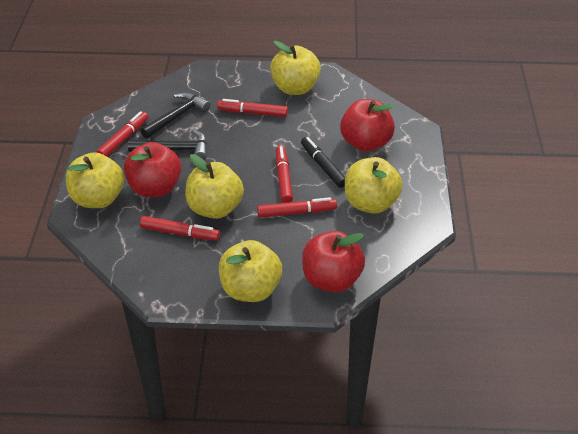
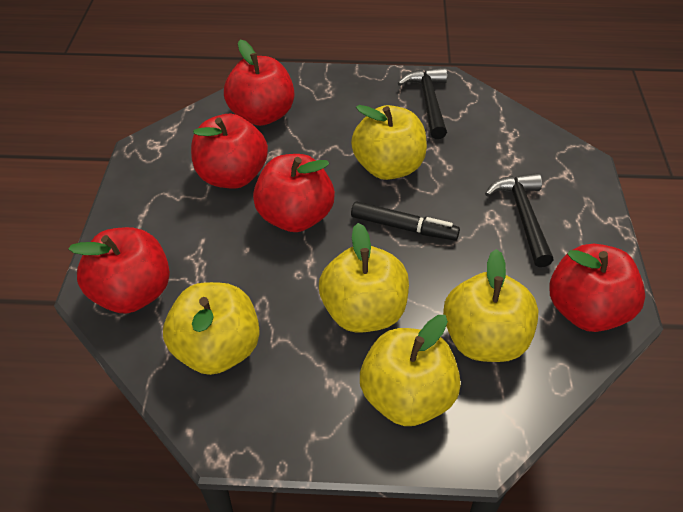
red apple: 3 -> 5
red marker: 5 -> 0

